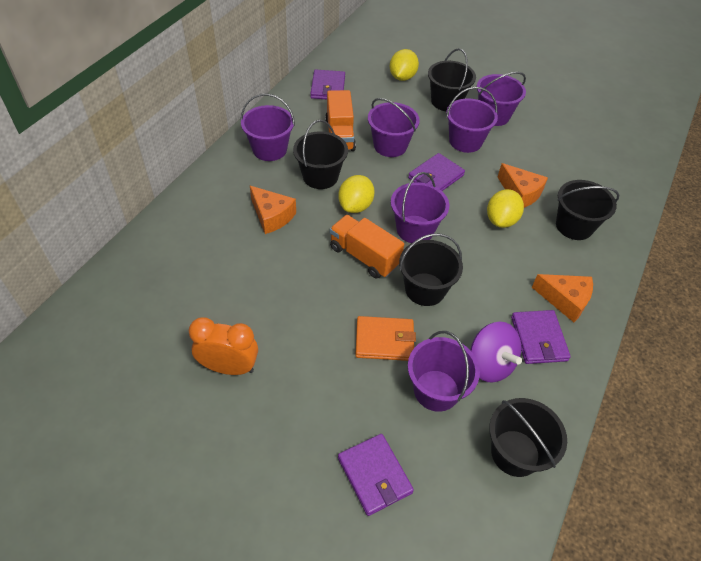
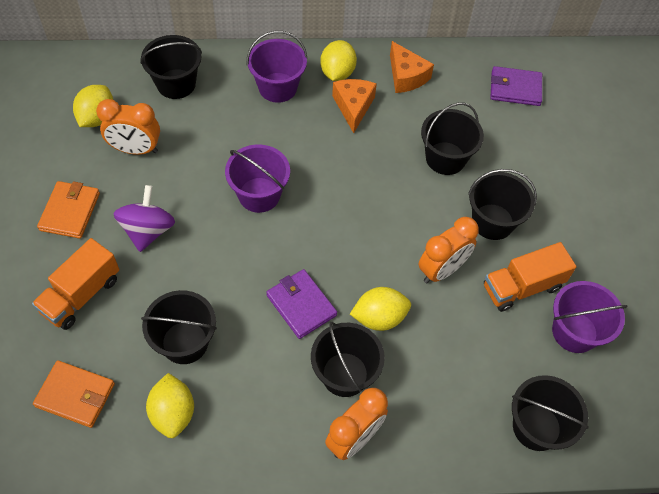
black bucket: 5 -> 6
orange cheese: 3 -> 2
orange clock: 1 -> 3
orange wallet: 1 -> 2
purple bucket: 6 -> 3
purple wallet: 4 -> 2
yellow lemon: 3 -> 4

